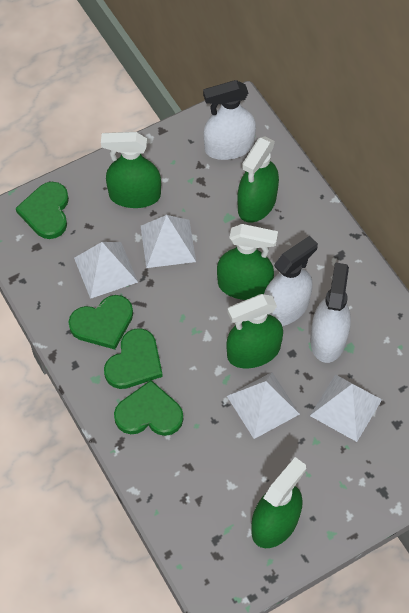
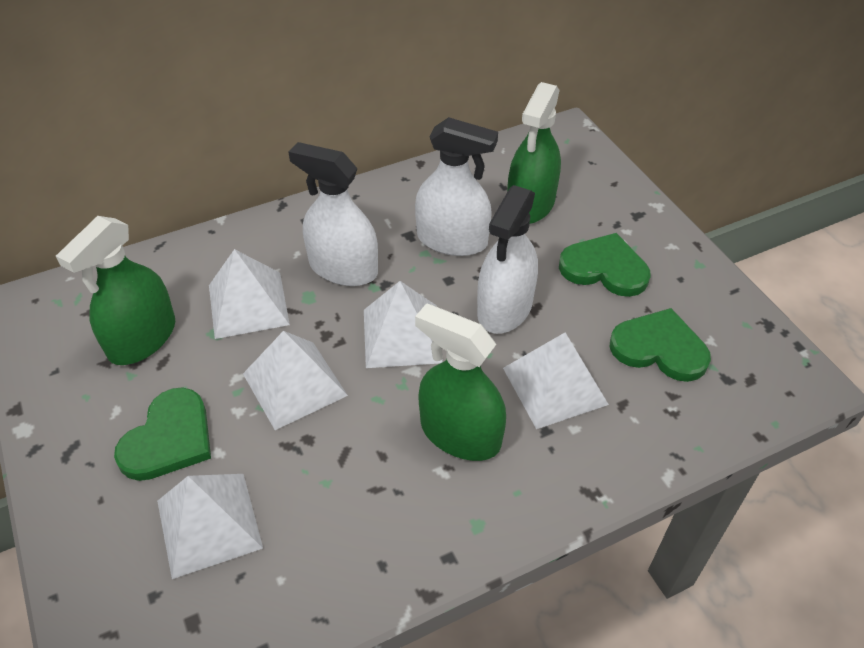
green heart: 4 -> 3
green spray bottle: 5 -> 3
white pyramid: 4 -> 5

